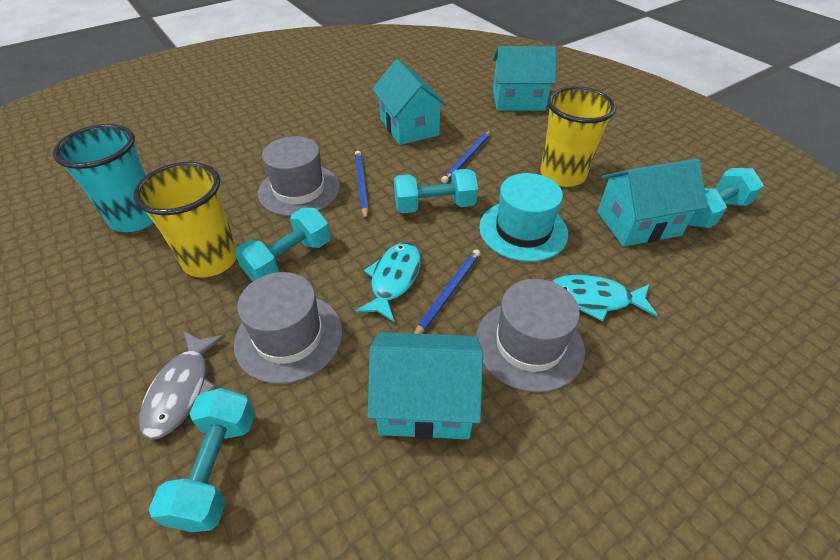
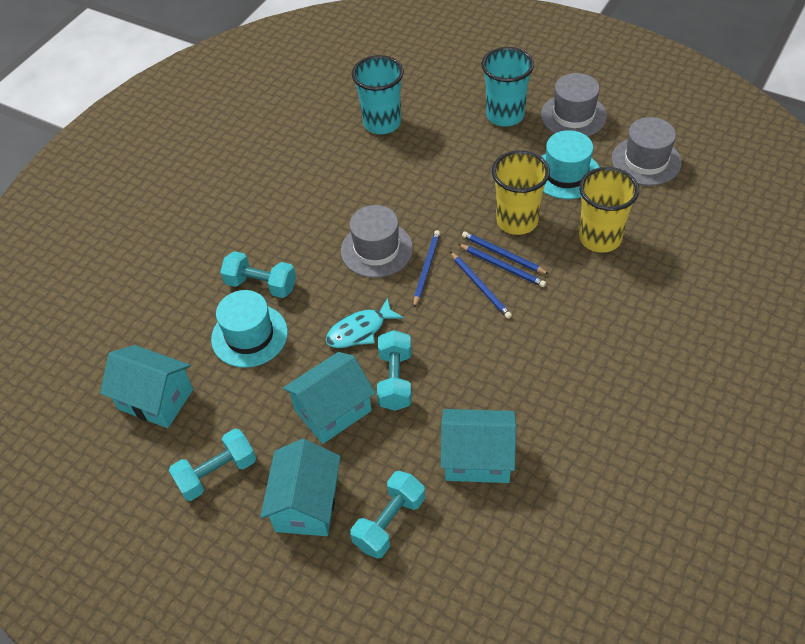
blue pencil: 3 -> 4
grey fish: 1 -> 0
turquoise cup: 1 -> 2
turquoise fish: 2 -> 1
turquoise hat: 1 -> 2

